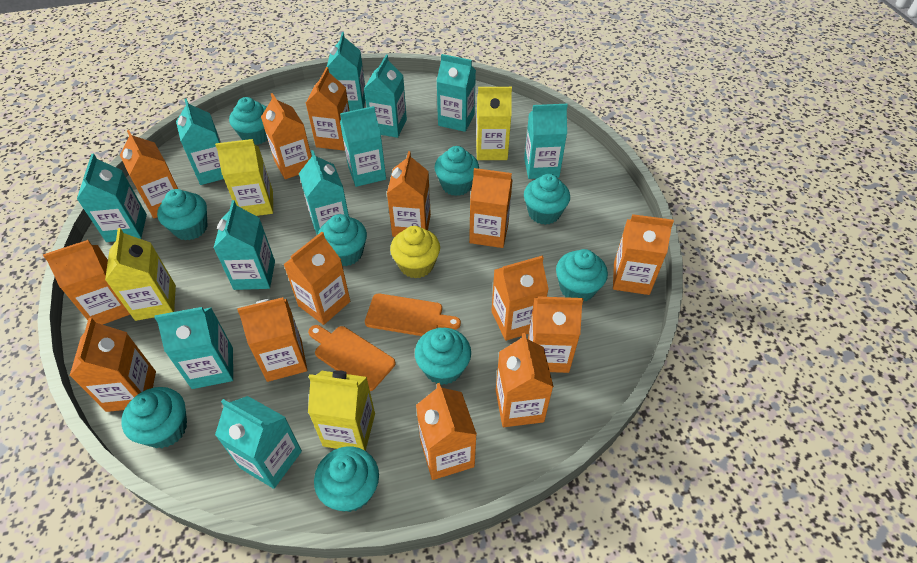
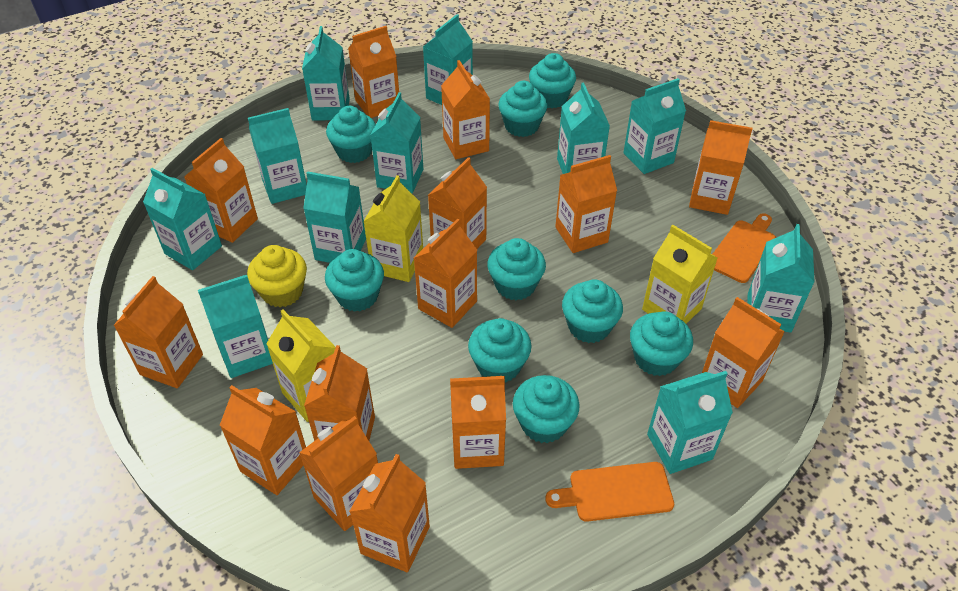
yellow carton: 4 -> 3

